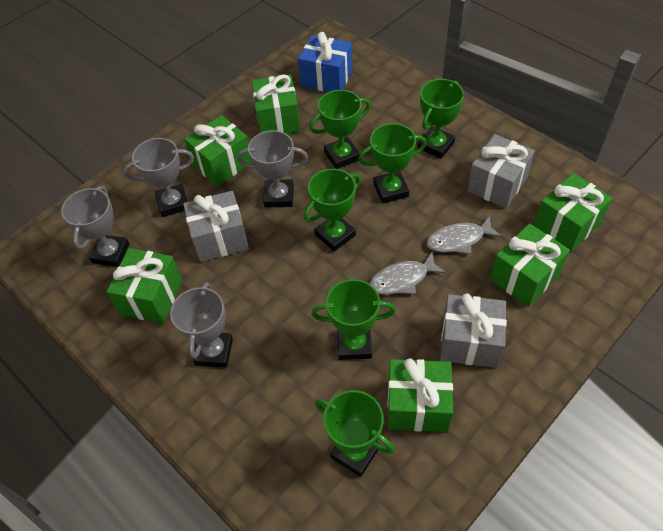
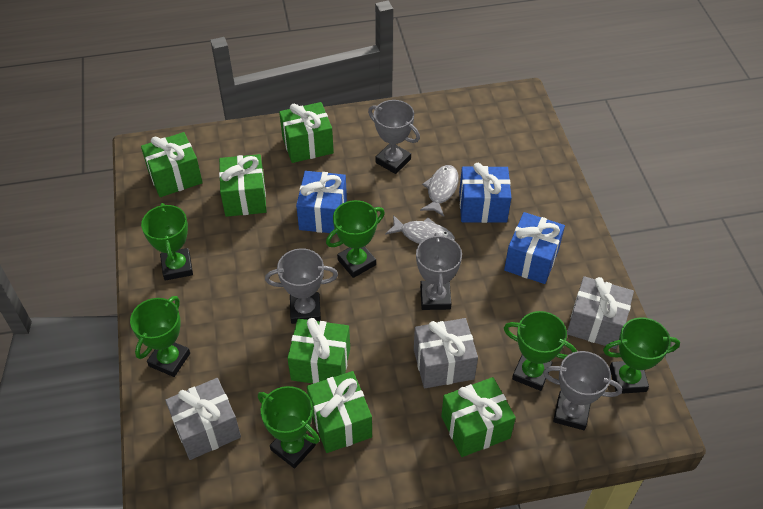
blue gift: 1 -> 3

